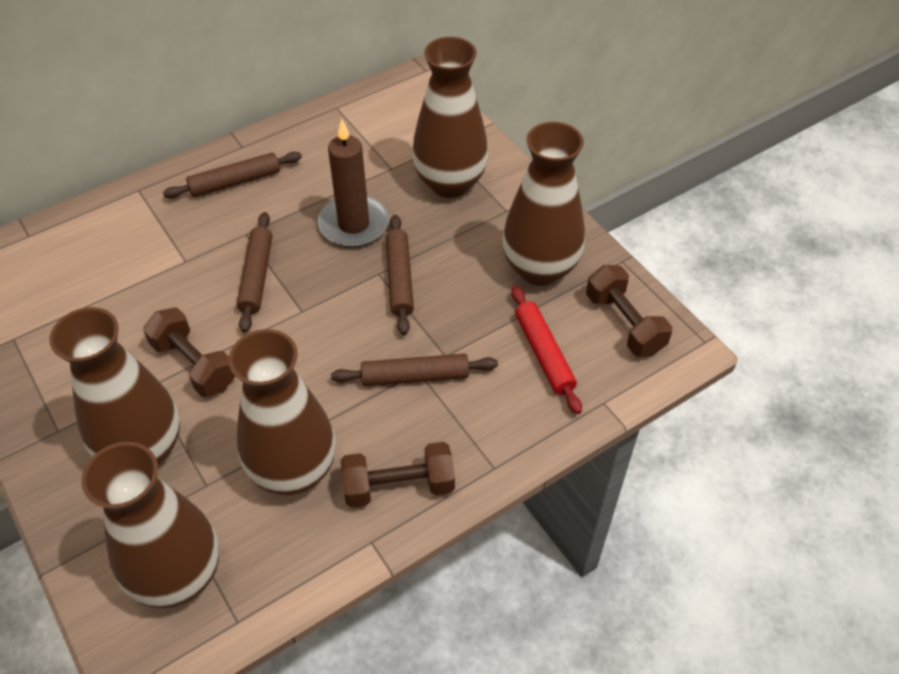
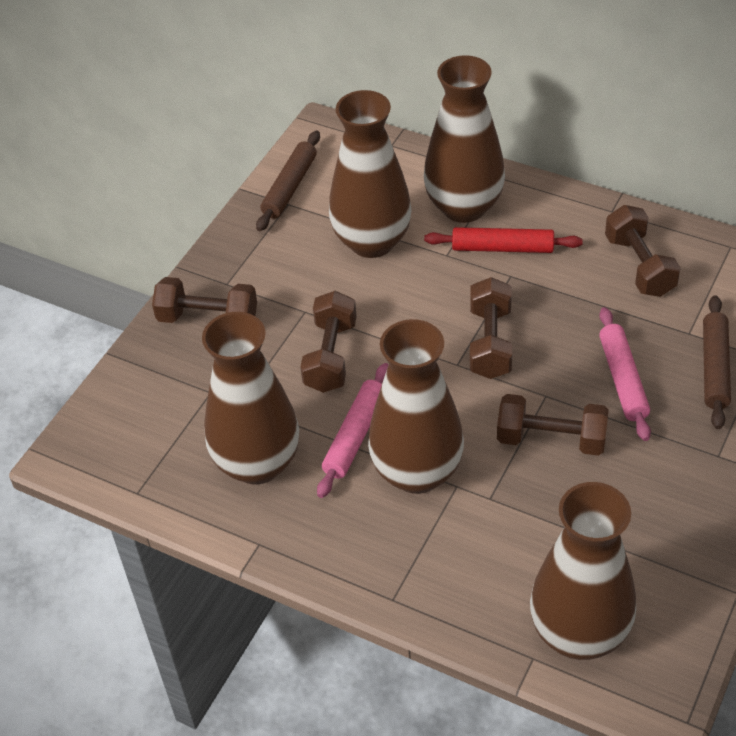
brown candle: 1 -> 0
brown dumbbell: 3 -> 5
brown rolling pin: 4 -> 2
pink rolling pin: 0 -> 2

